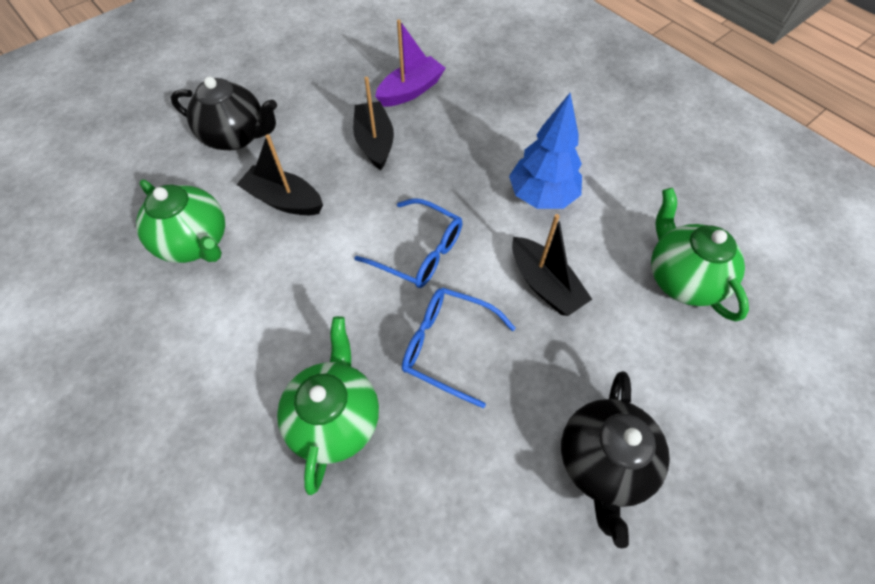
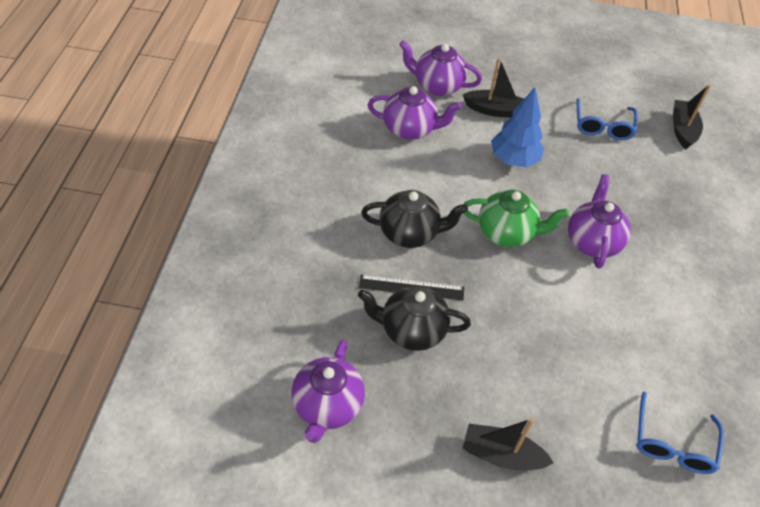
black ruler: 0 -> 1
green teapot: 3 -> 1
purple boat: 1 -> 0
purple teapot: 0 -> 4

